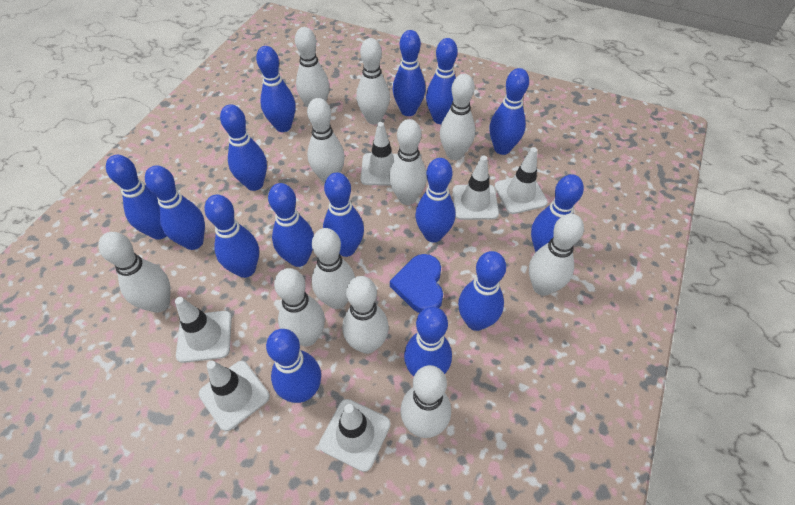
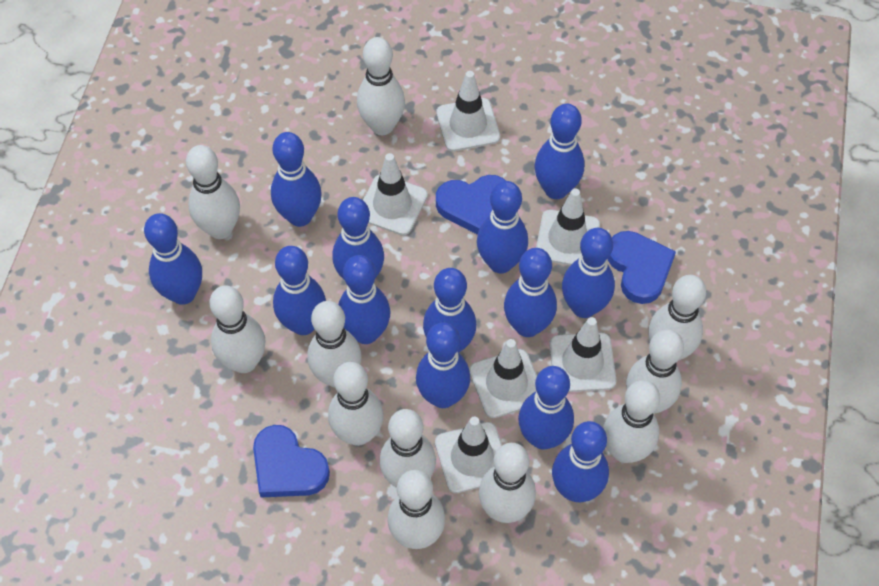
blue bowling pin: 15 -> 13
blue heart: 1 -> 3

